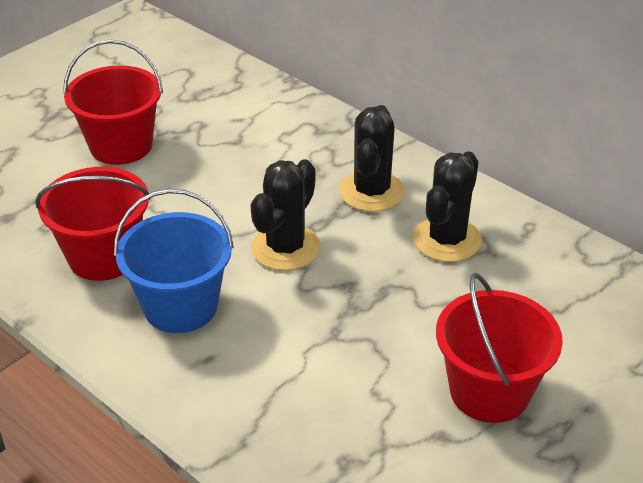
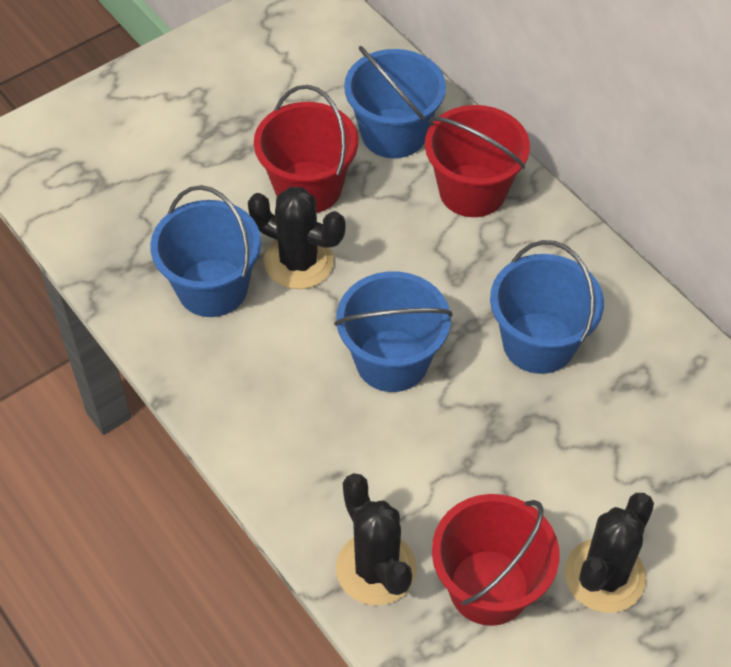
blue bucket: 1 -> 4

